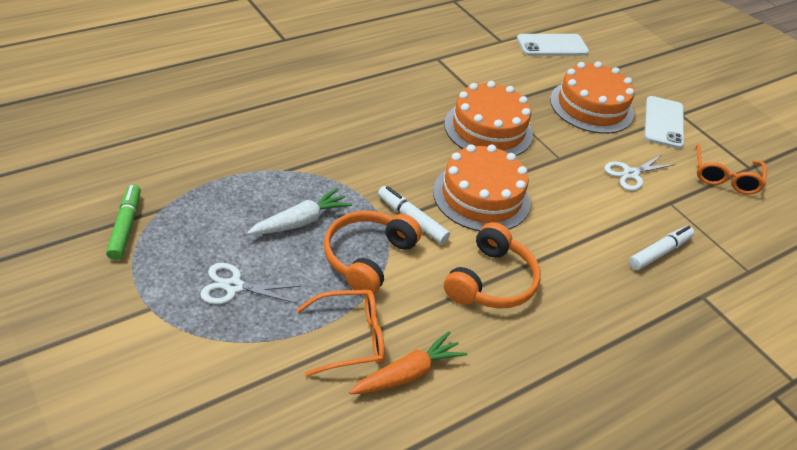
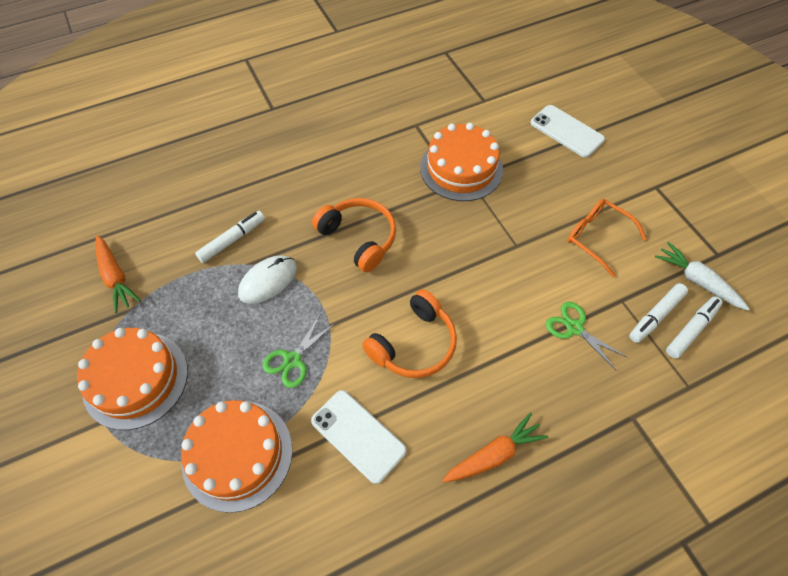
green marker: 1 -> 0
green scissors: 0 -> 2
orange carrot: 1 -> 2
orange glasses: 2 -> 1
white marker: 2 -> 3
white mouse: 0 -> 1
white scissors: 2 -> 0

